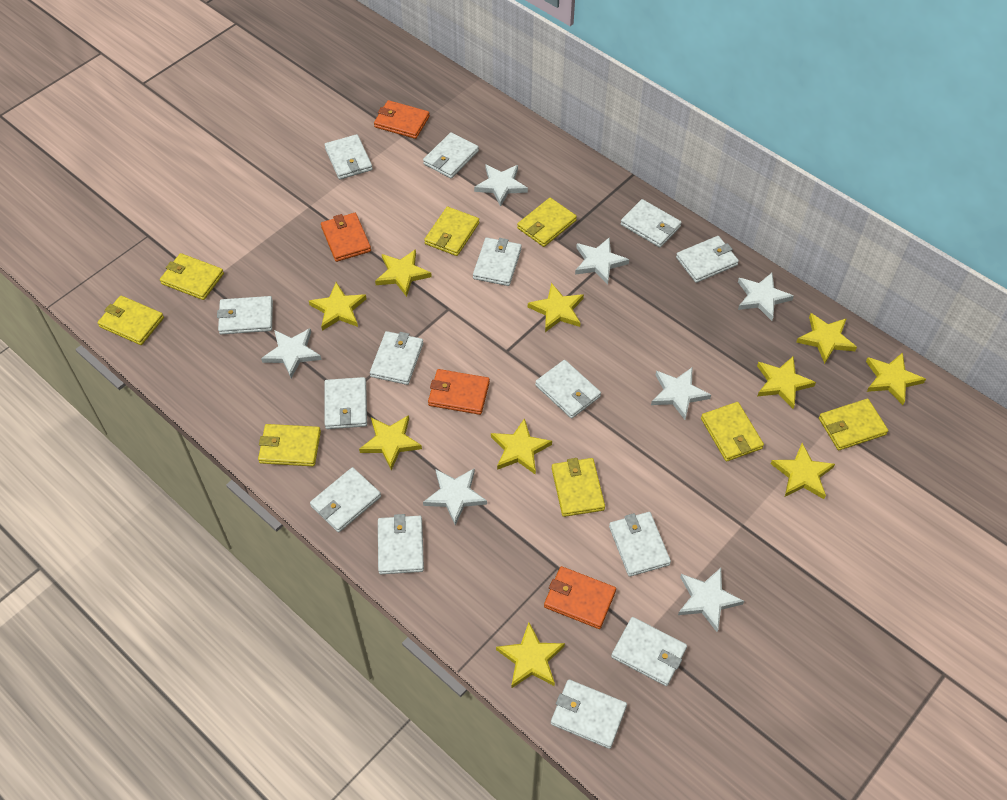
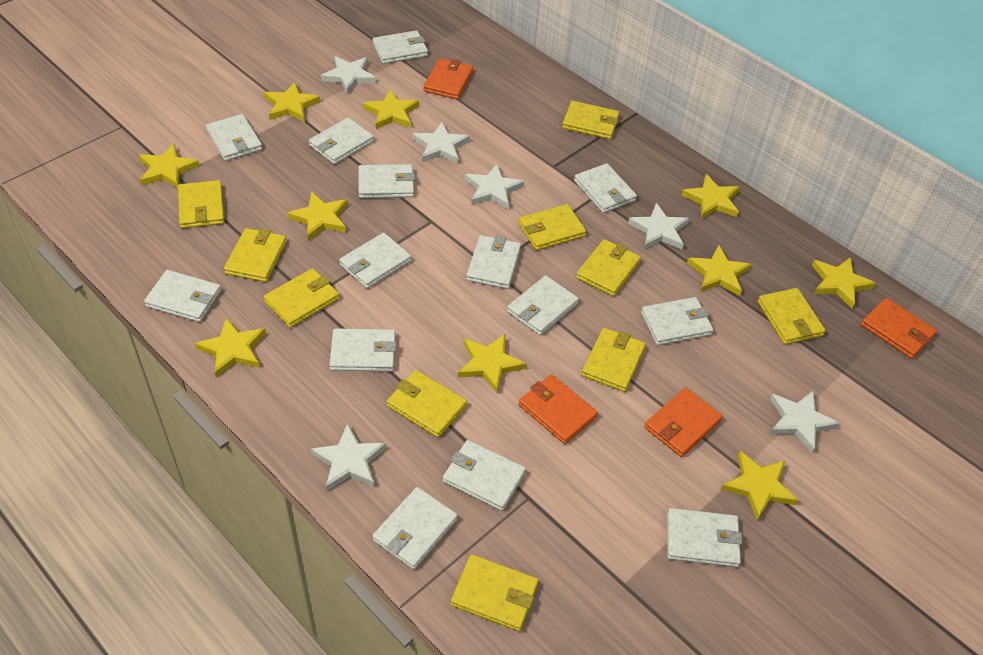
white star: 7 -> 6
yellow wallet: 8 -> 10

